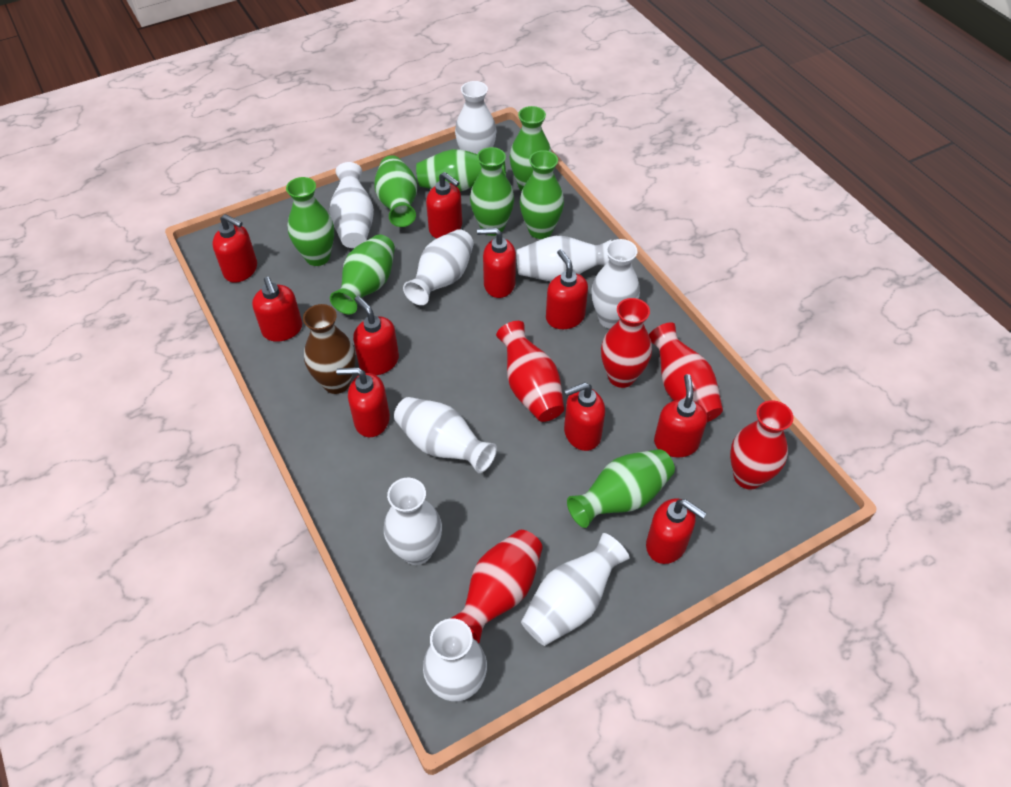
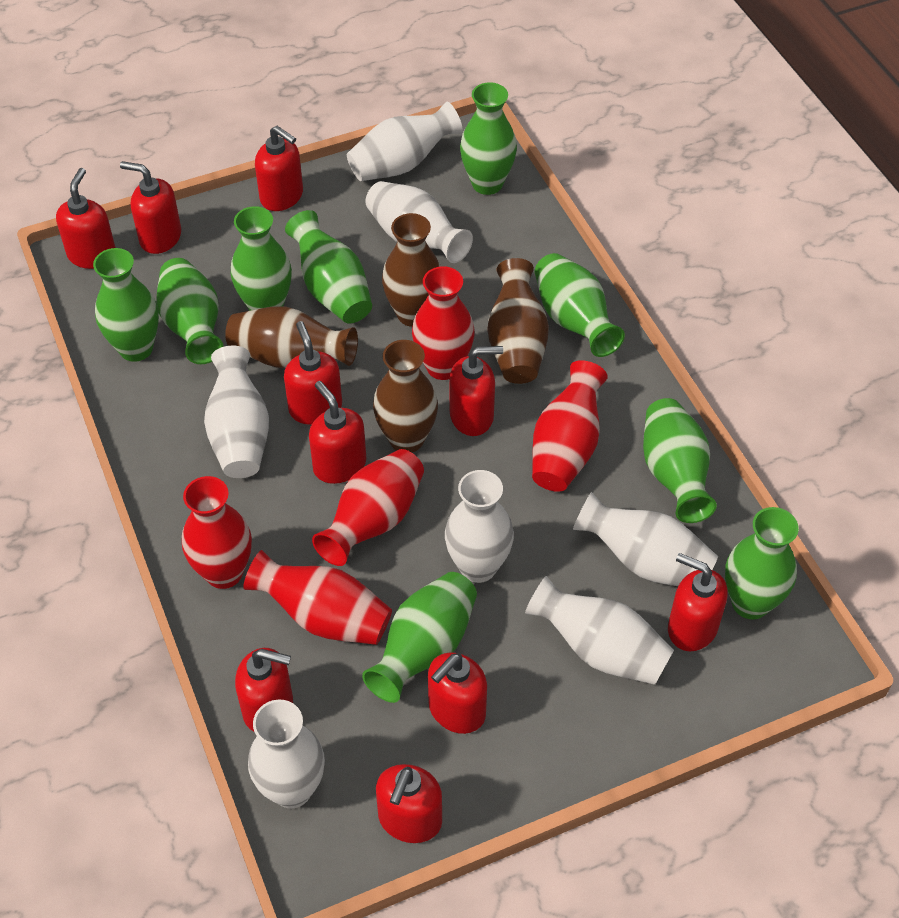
brown vase: 1 -> 4
green vase: 8 -> 9
white vase: 9 -> 7

